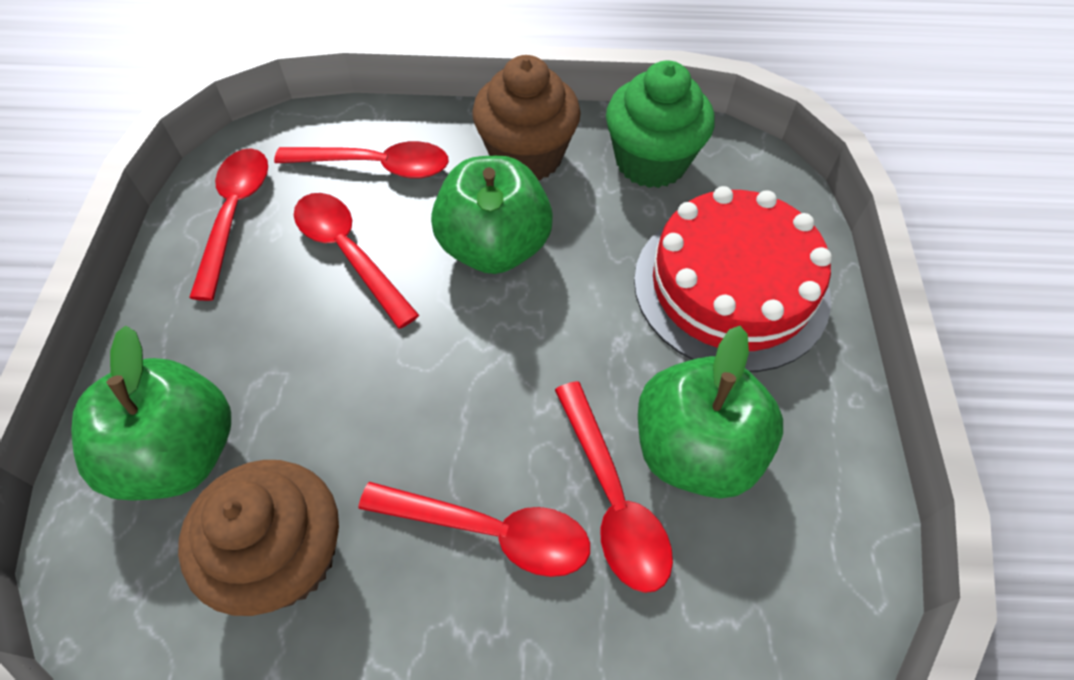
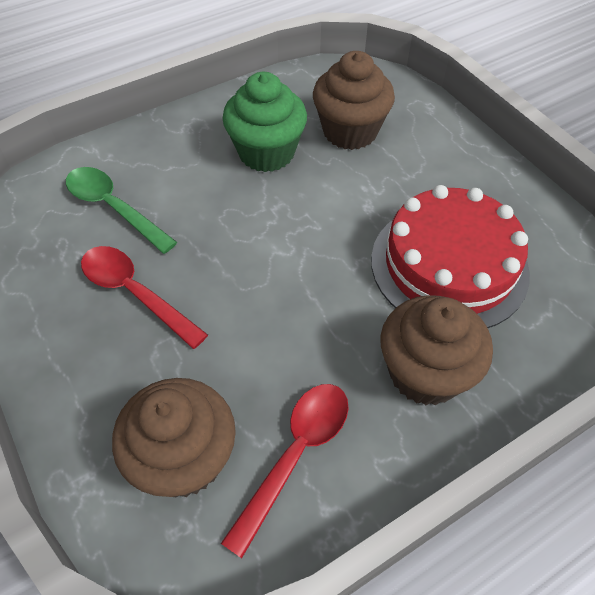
brown cupcake: 2 -> 3
green apple: 3 -> 0
green spoon: 0 -> 1
red spoon: 5 -> 2

